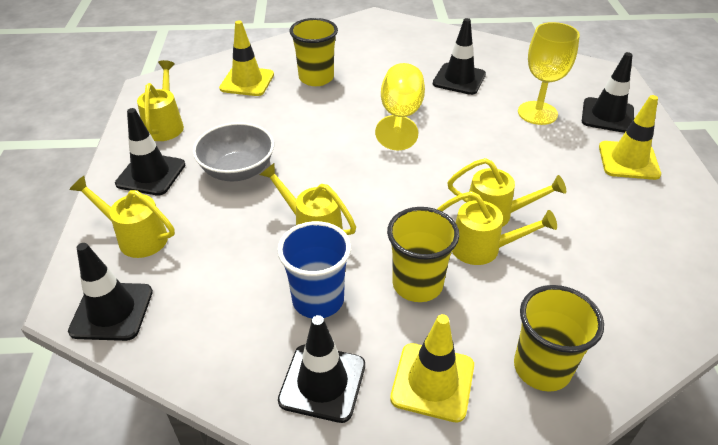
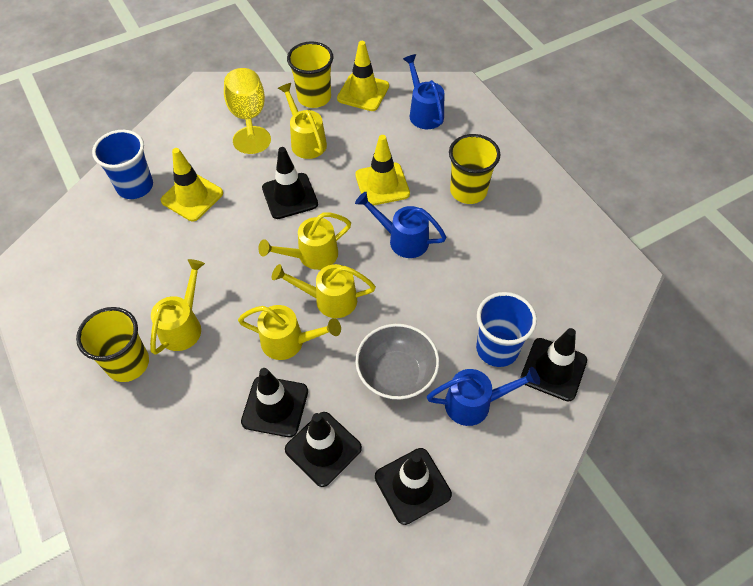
blue cup: 1 -> 2
blue watering can: 0 -> 3
yellow goblet: 2 -> 1

